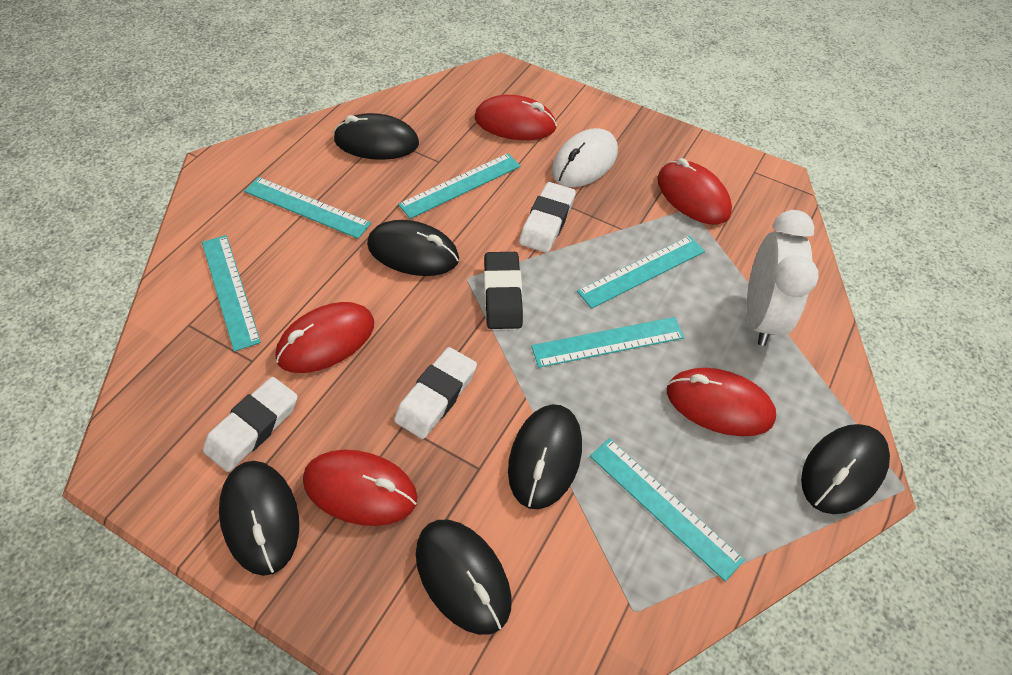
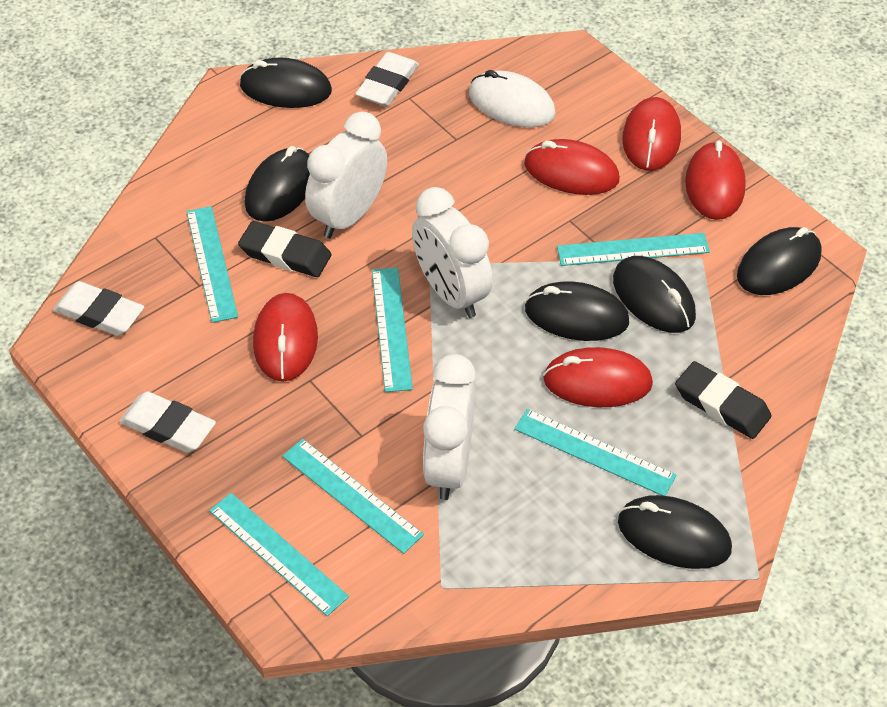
black eraser: 1 -> 2
white clock: 1 -> 3

